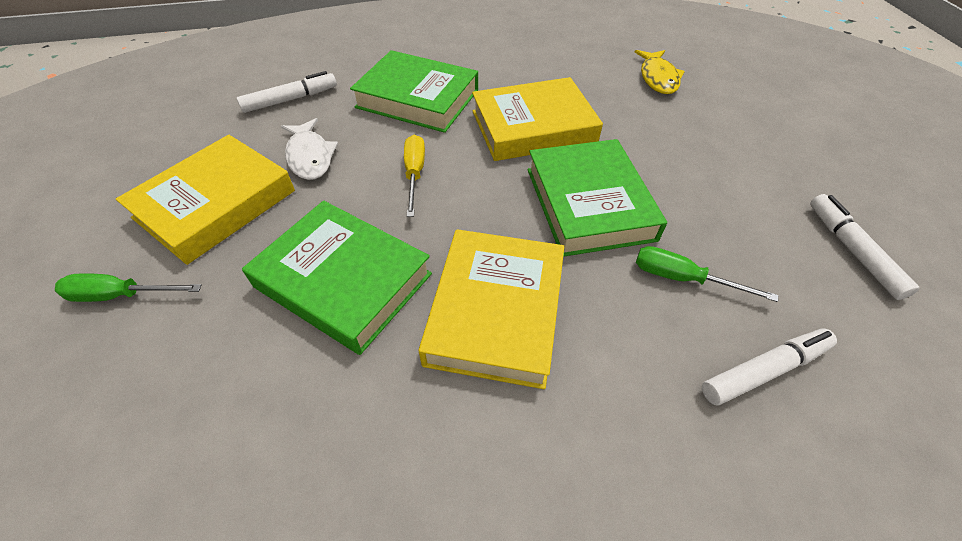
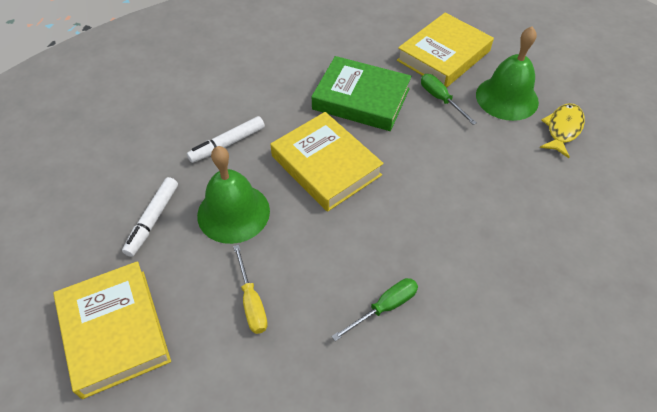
green bell: 0 -> 2
green book: 3 -> 1
white fish: 1 -> 0
white marker: 3 -> 2

